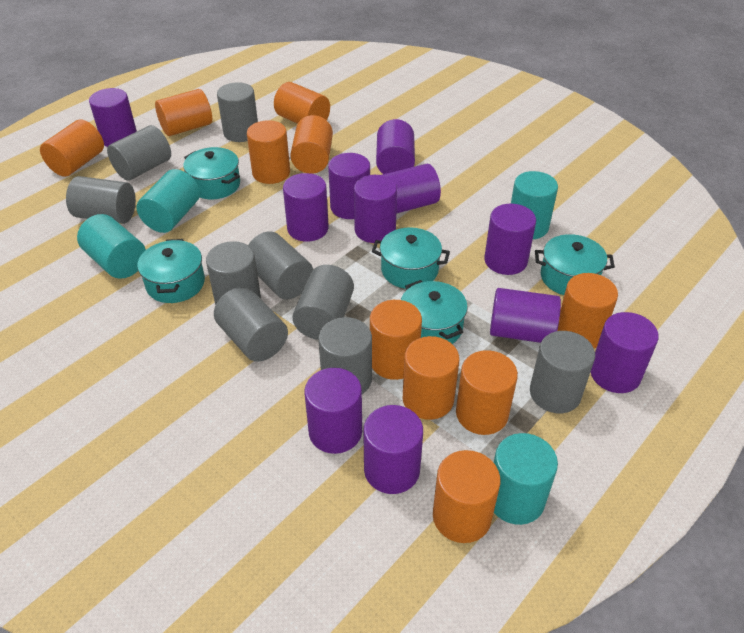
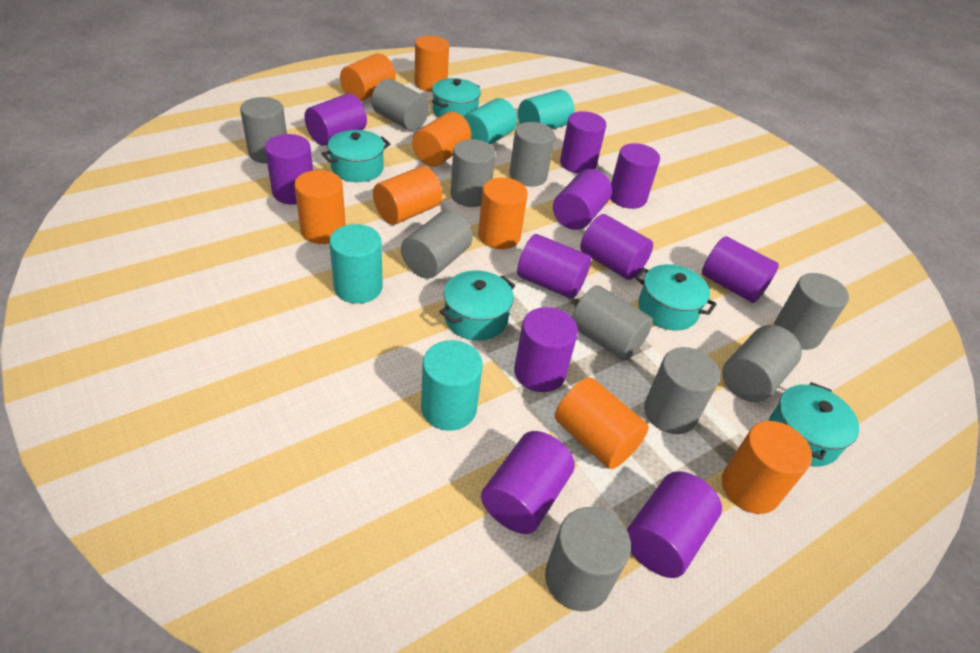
grey cylinder: 9 -> 10
orange cylinder: 10 -> 8

